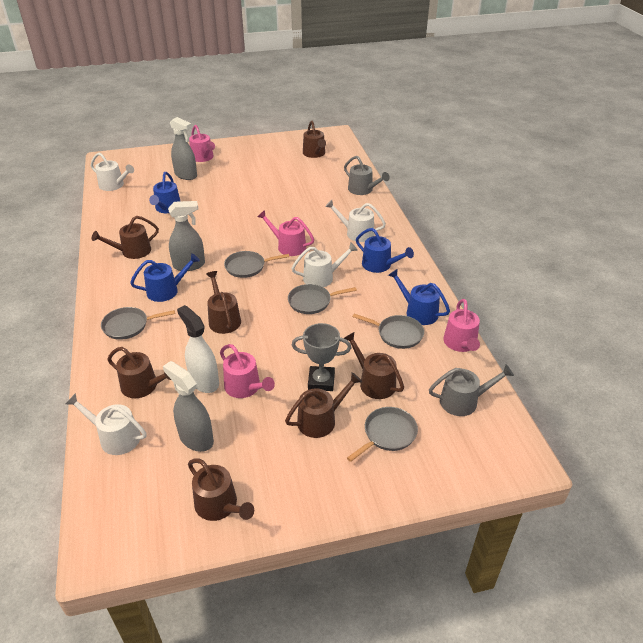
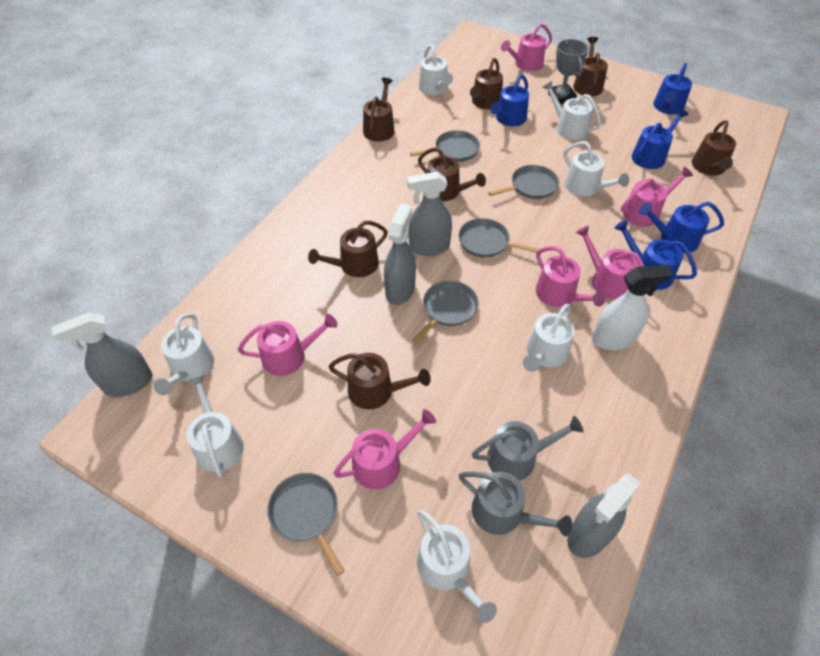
blue watering can: 4 -> 5
grey spray bottle: 3 -> 4
pink watering can: 4 -> 6
white watering can: 4 -> 7

